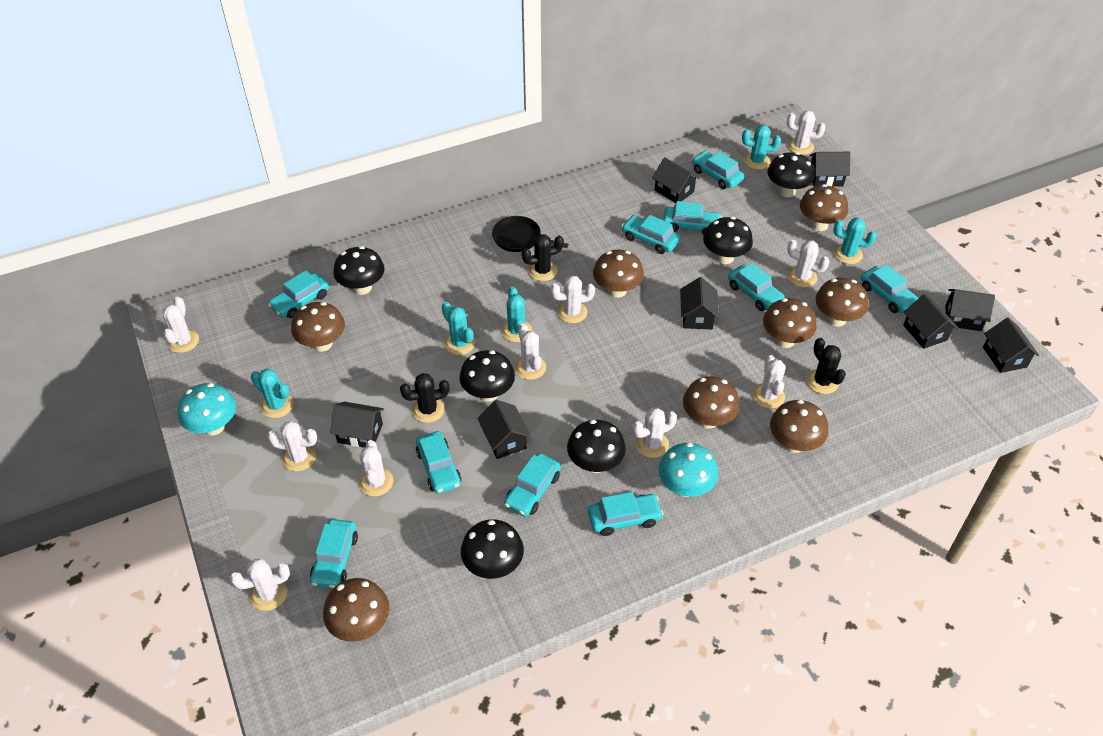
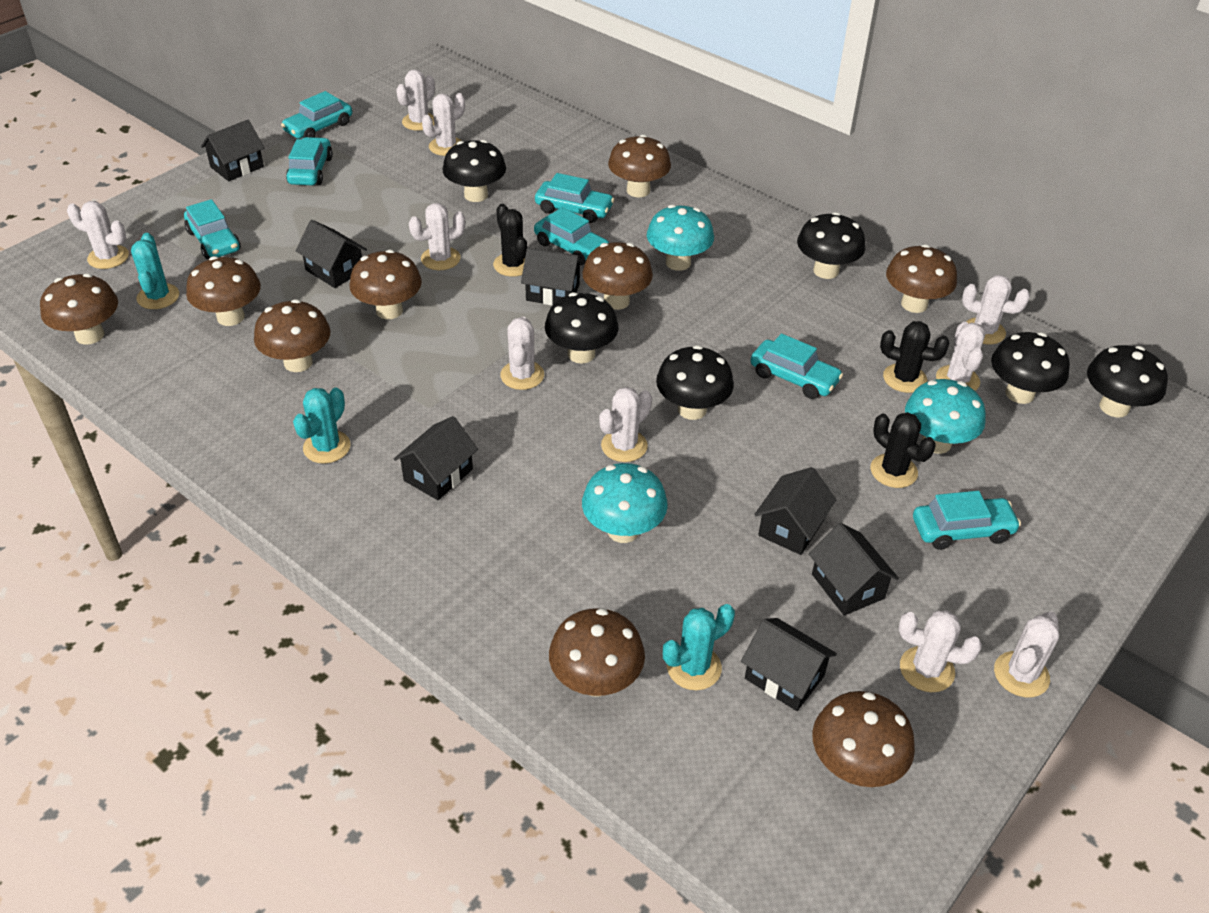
black house: 8 -> 7
black pan: 1 -> 0
brown mushroom: 8 -> 9
turquoise cactus: 5 -> 3
turquoise car: 10 -> 7
turquoise mushroom: 2 -> 3

